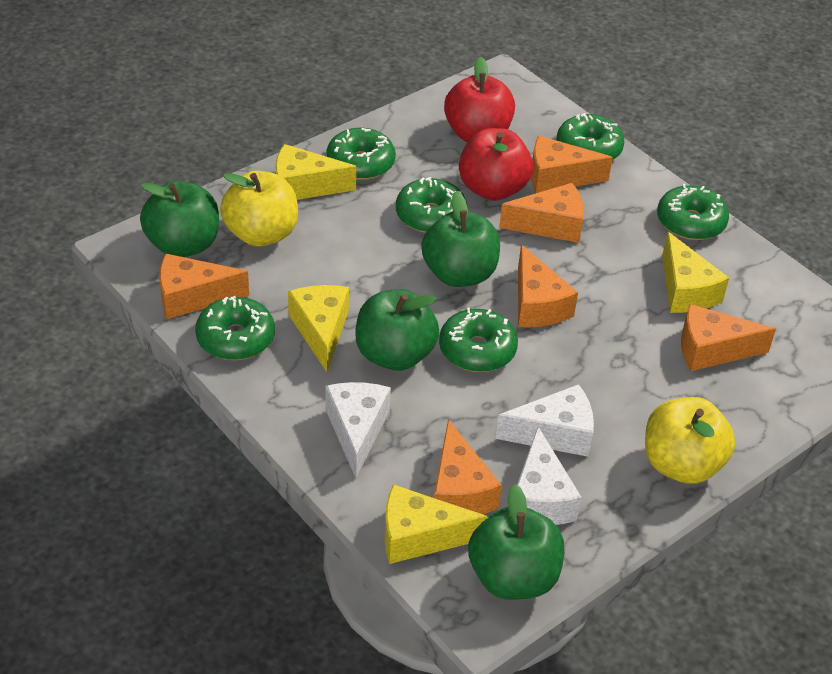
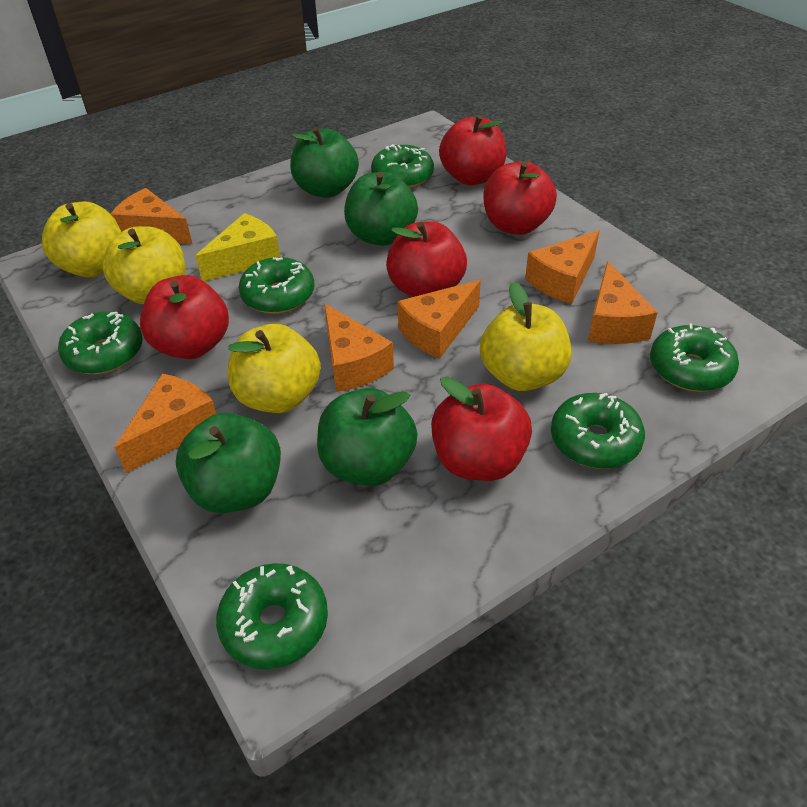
red apple: 2 -> 5
white cheese: 3 -> 0
yellow apple: 2 -> 4
yellow cheese: 4 -> 1

